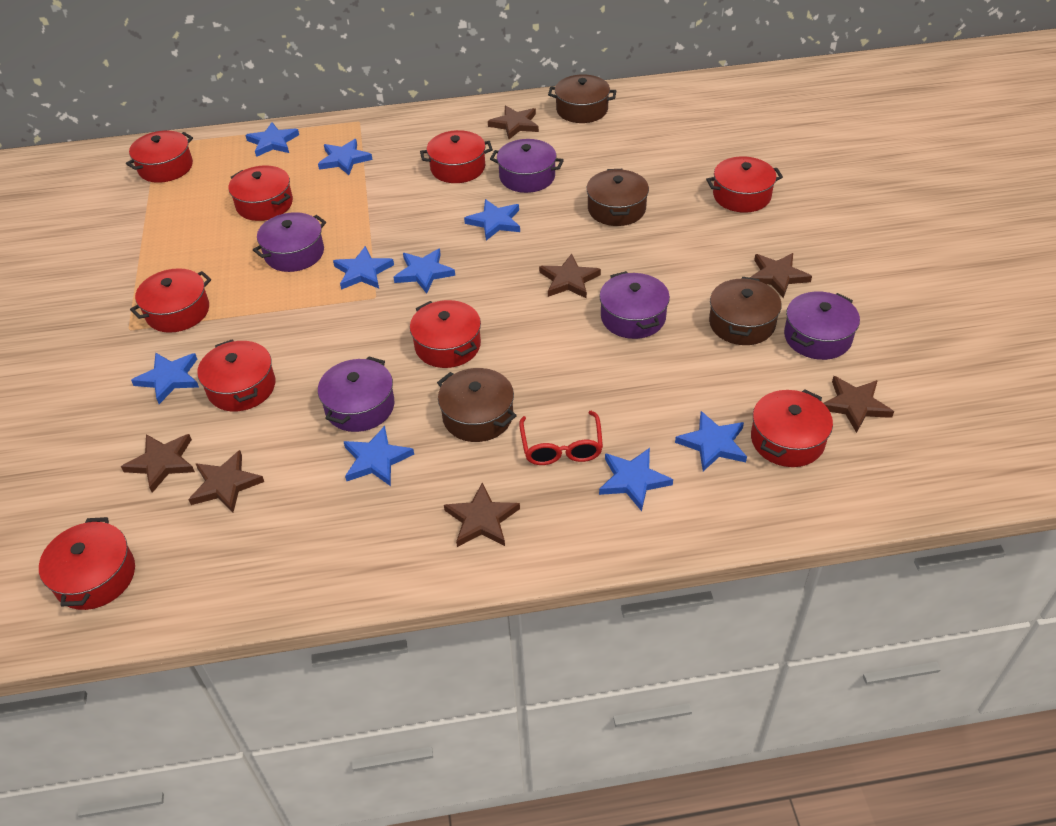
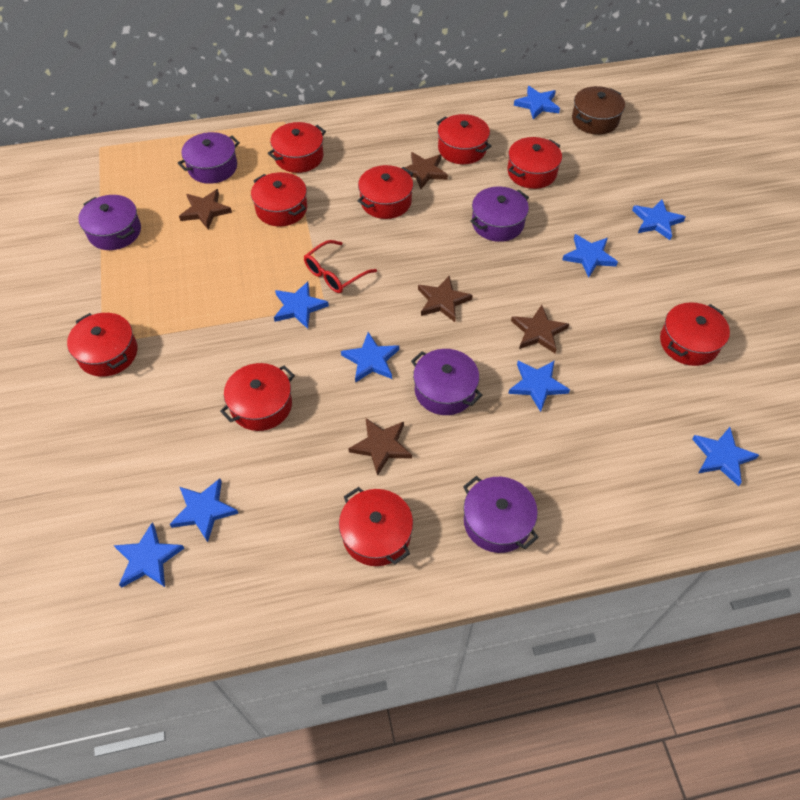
brown pot: 4 -> 1
brown star: 7 -> 5

